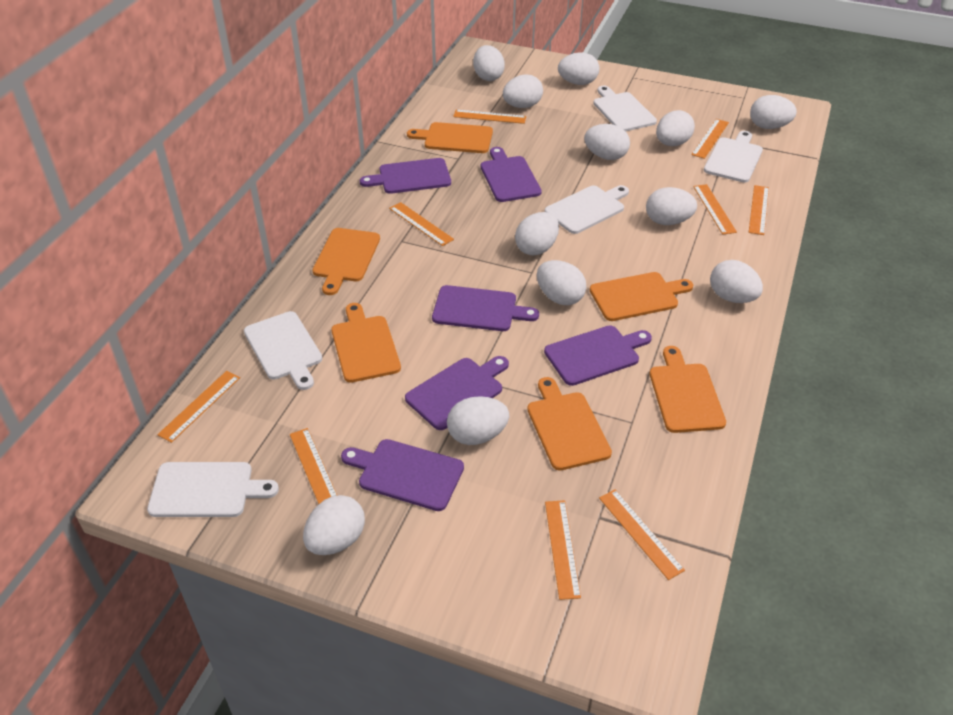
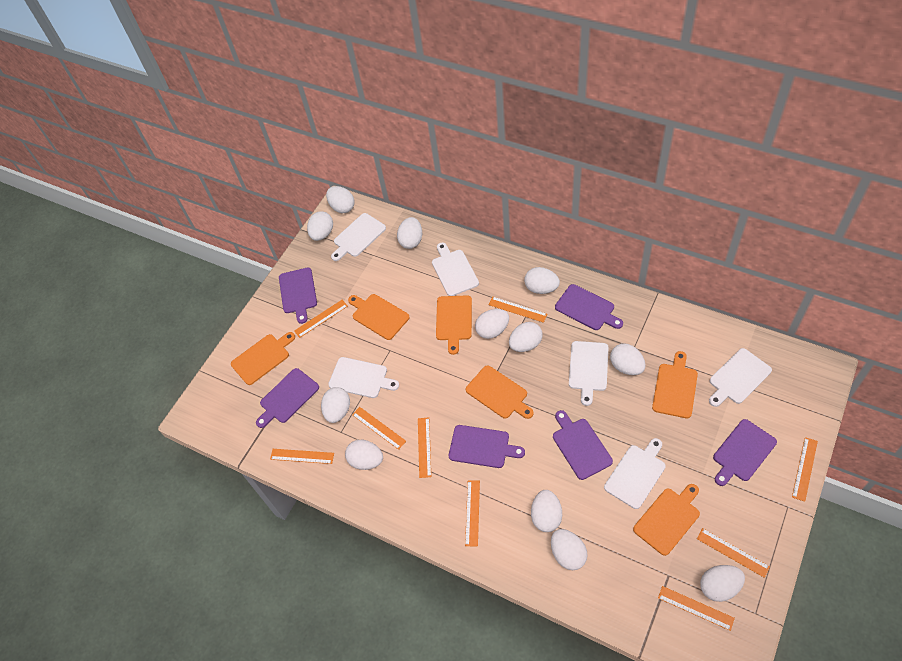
white cutting board: 5 -> 6

